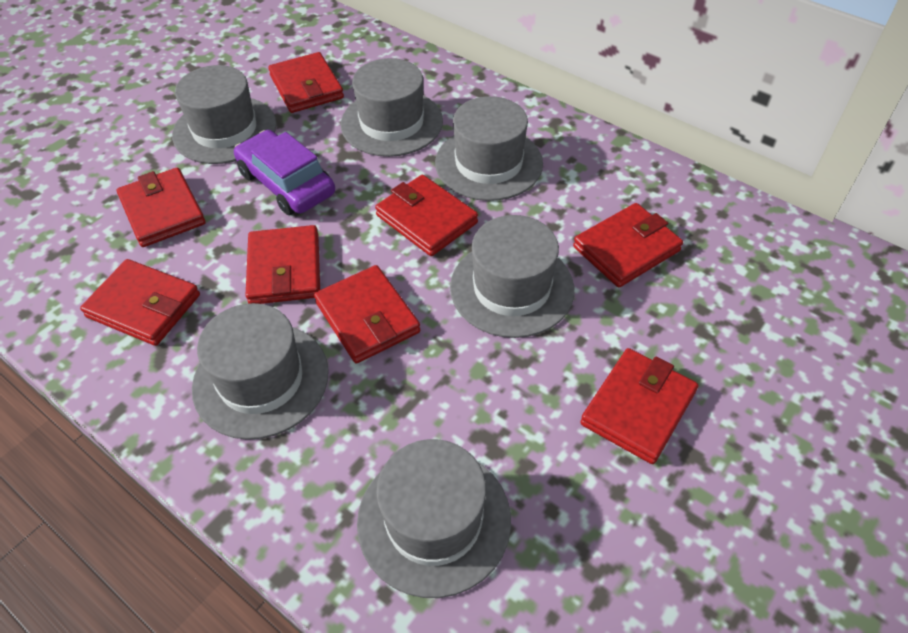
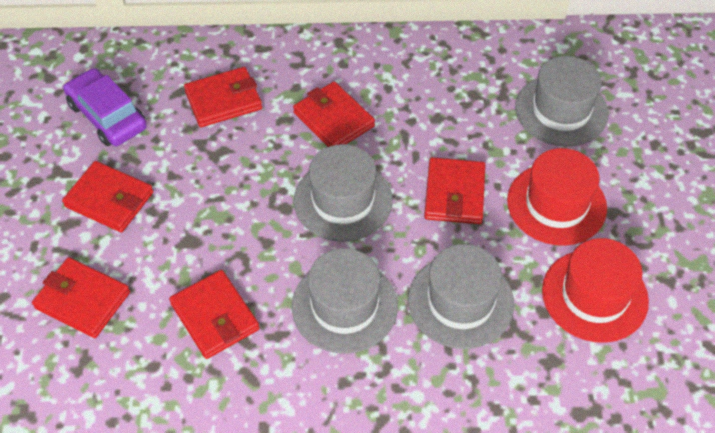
grey hat: 6 -> 4
red hat: 0 -> 2
red wallet: 8 -> 6

